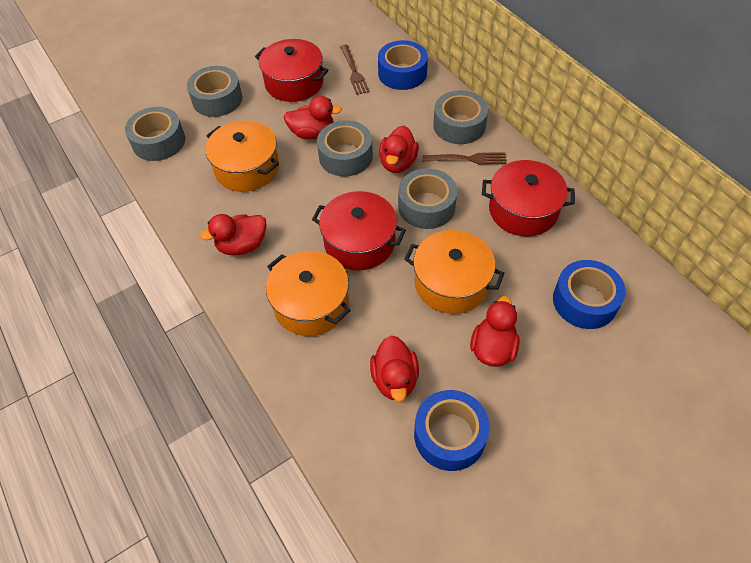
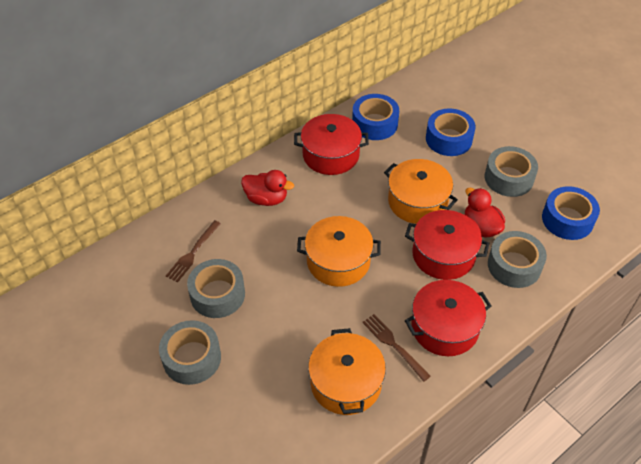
grey tape: 5 -> 4
red duck: 5 -> 2

